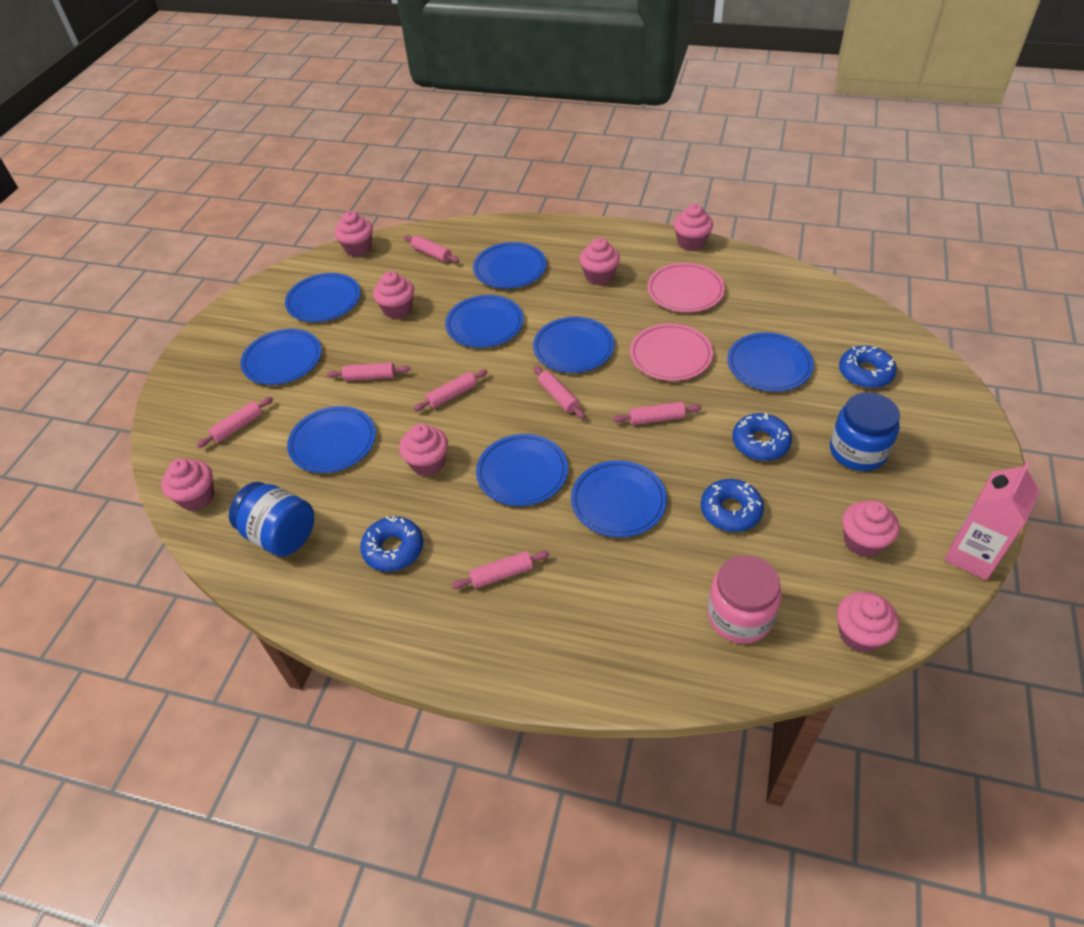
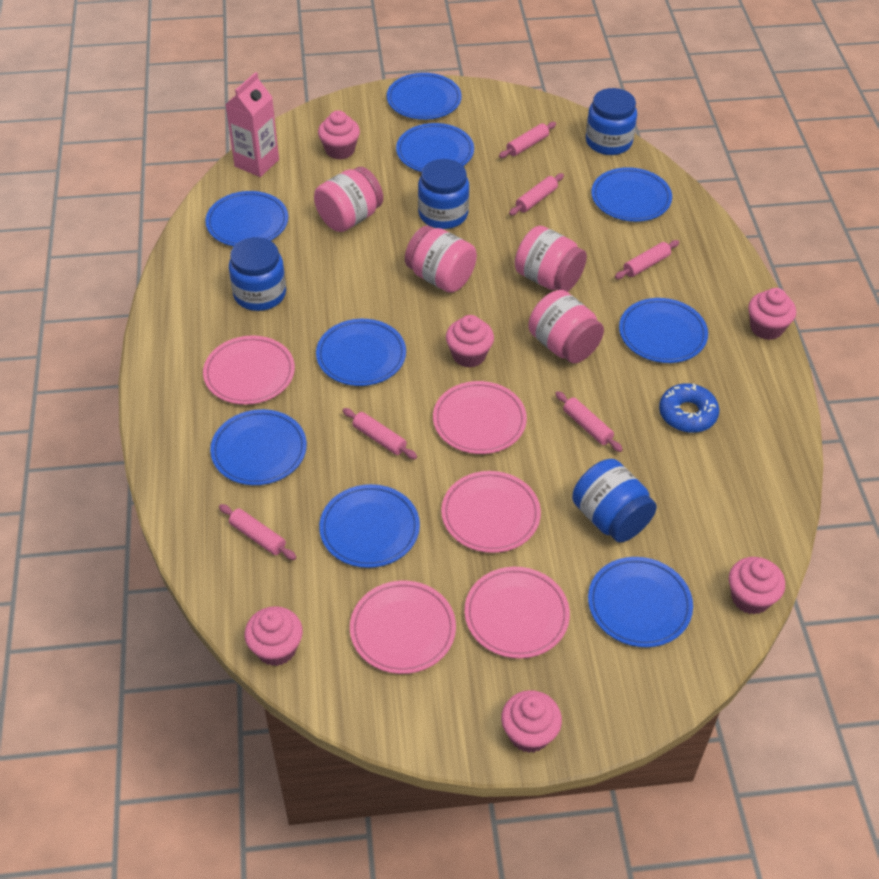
blue donut: 4 -> 1
blue jar: 2 -> 4
pink cupcake: 8 -> 6
pink jar: 1 -> 4
pink plate: 2 -> 5
pink rolling pin: 7 -> 6

